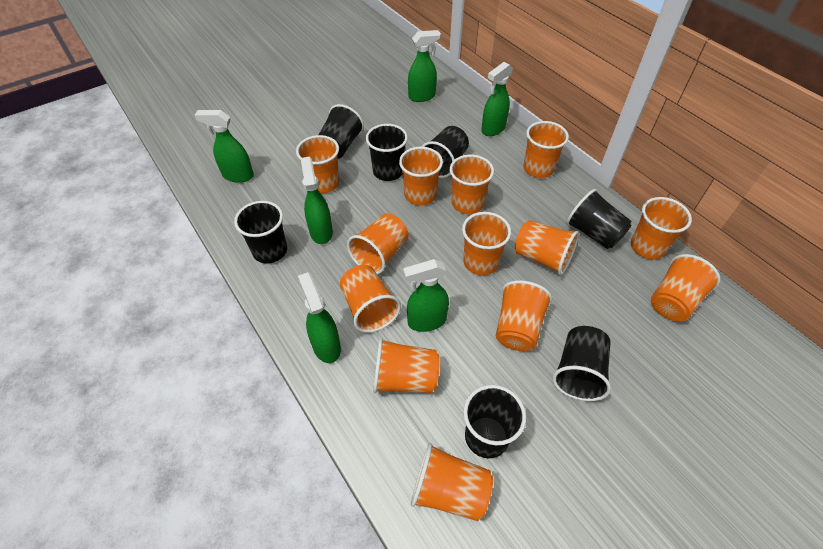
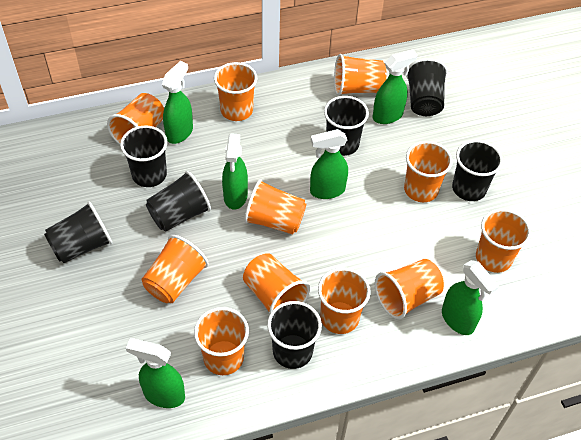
orange cup: 13 -> 11

